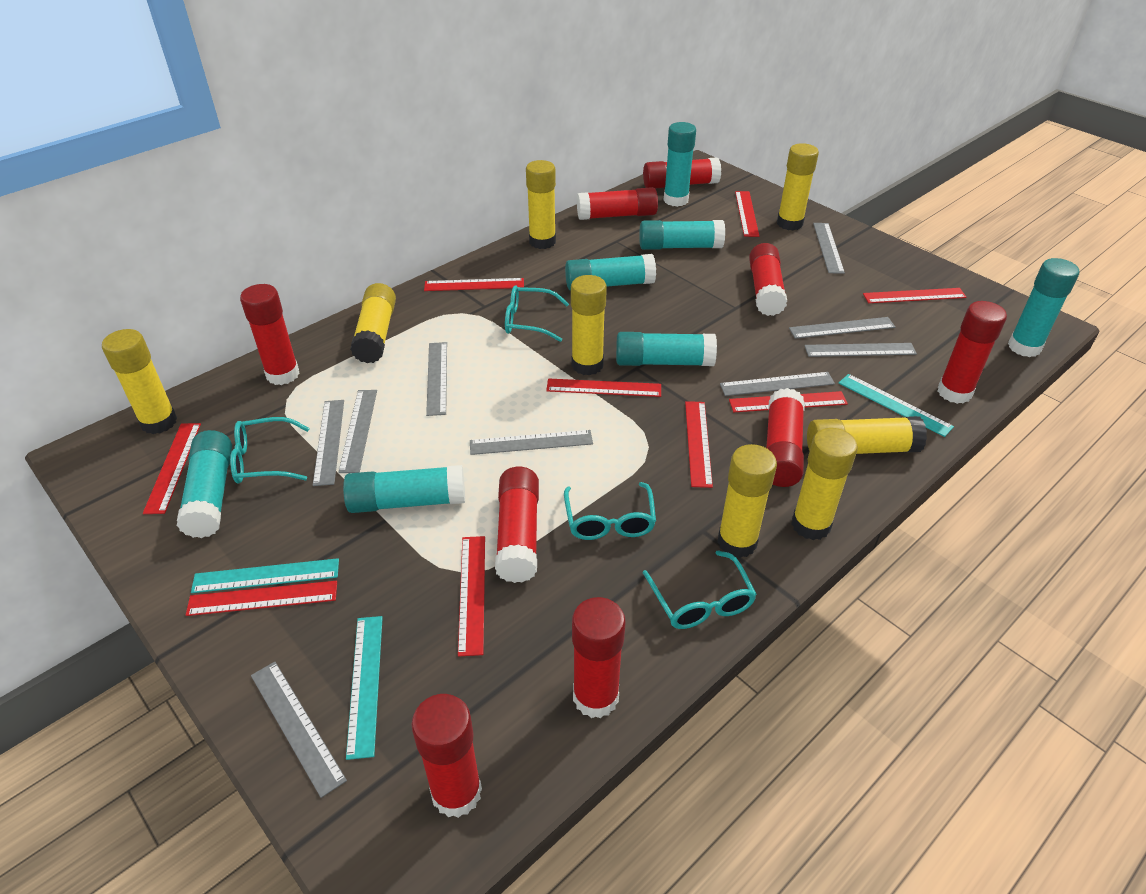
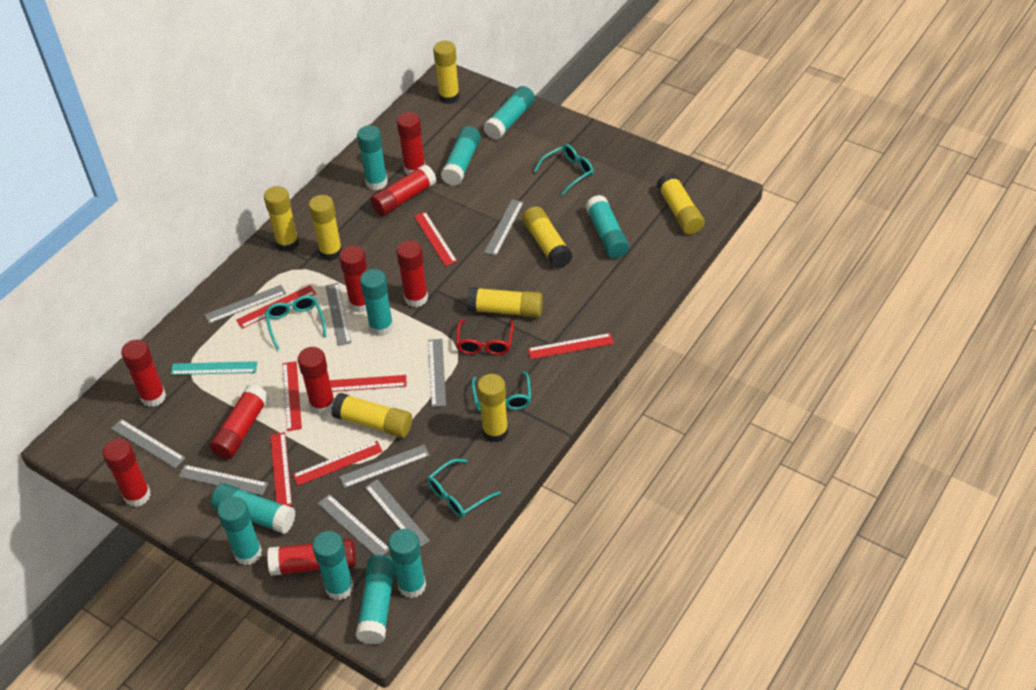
red glasses: 0 -> 1
red ruler: 9 -> 7
turquoise glue stick: 7 -> 10
turquoise ruler: 3 -> 1

